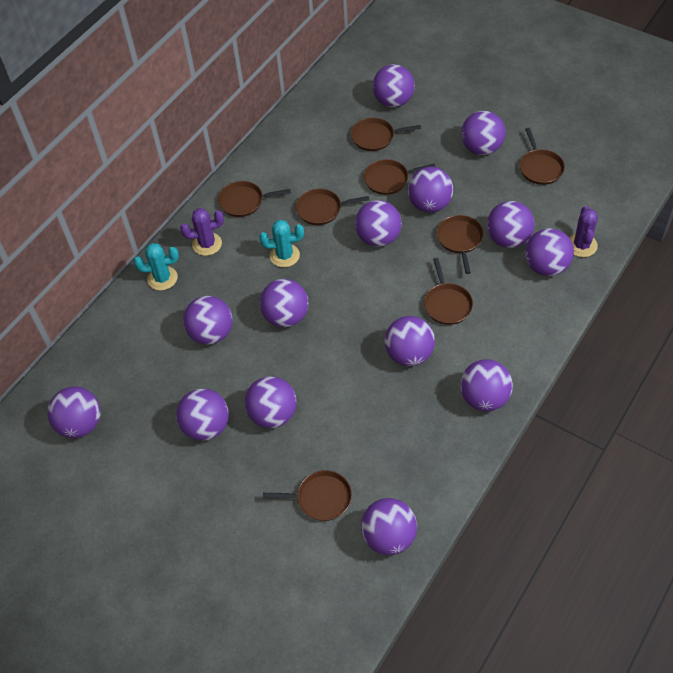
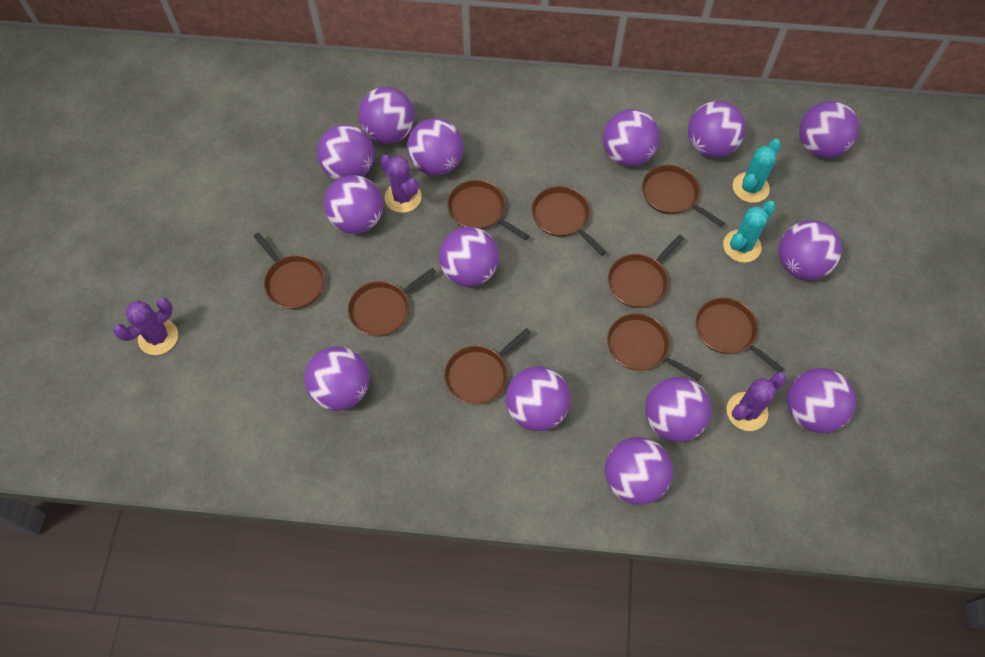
brown pan: 8 -> 9
purple cactus: 2 -> 3

